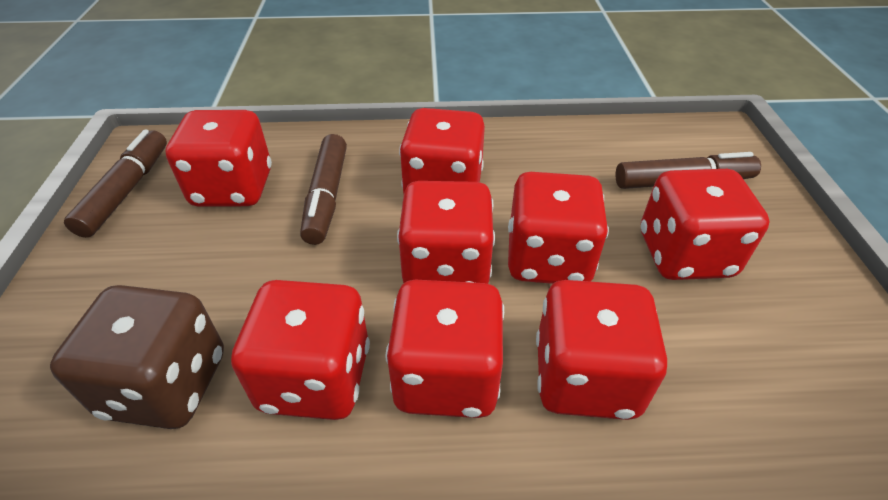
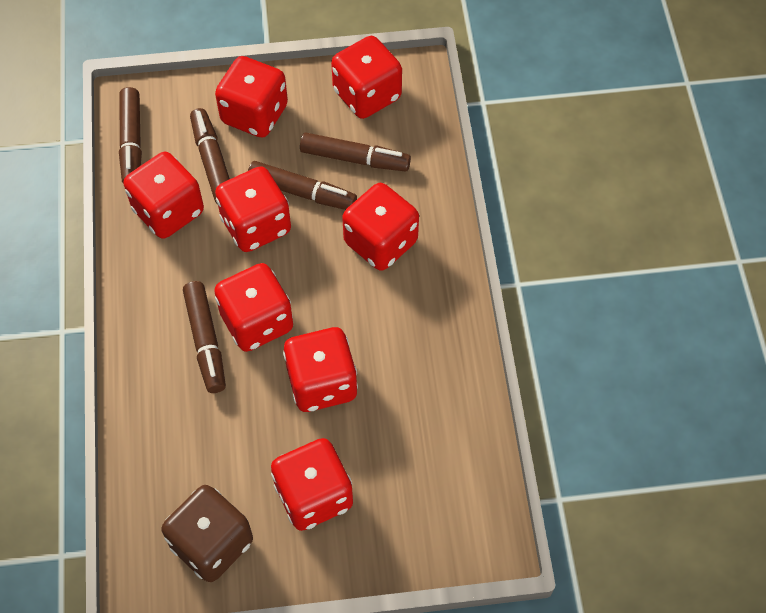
brown marker: 3 -> 5

